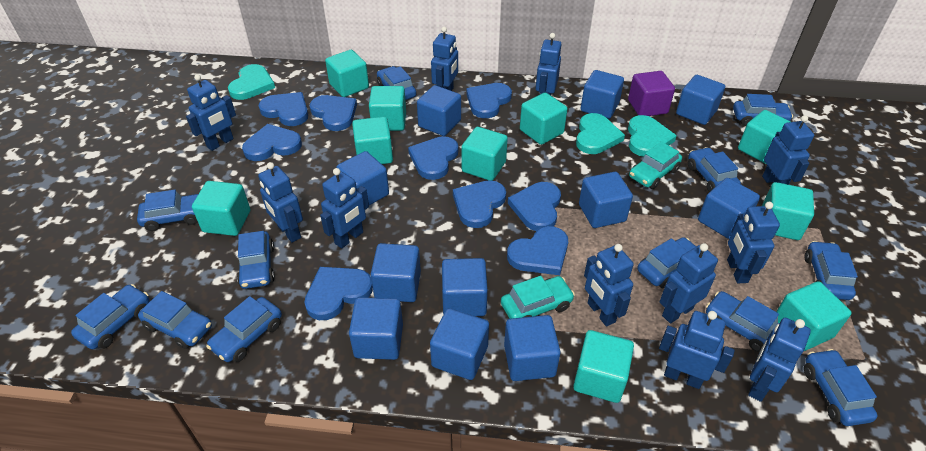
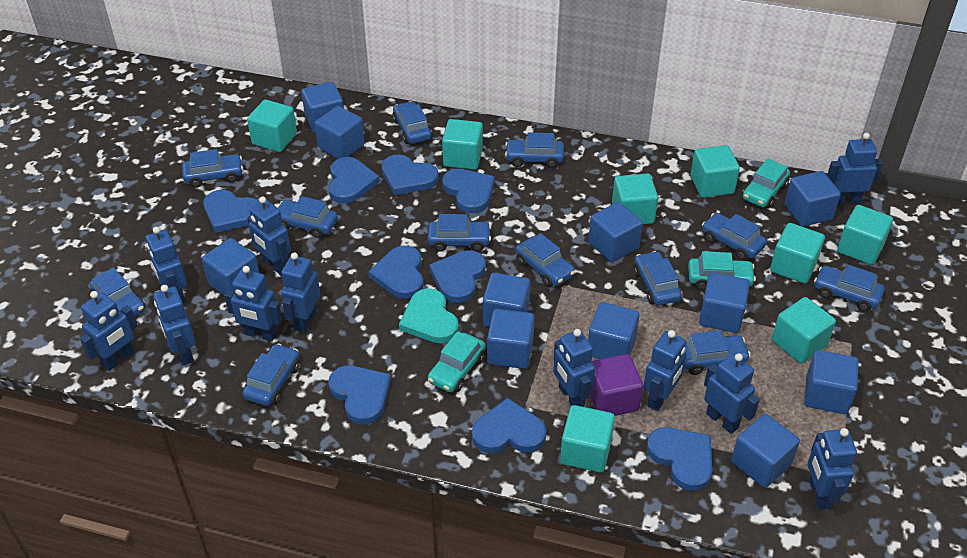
turquoise car: 2 -> 3
turquoise cube: 10 -> 8
turquoise heart: 3 -> 1

